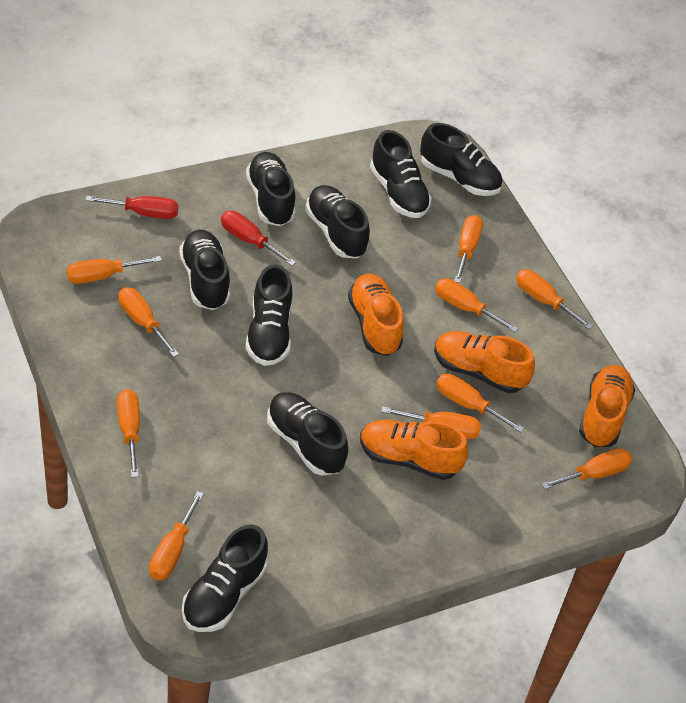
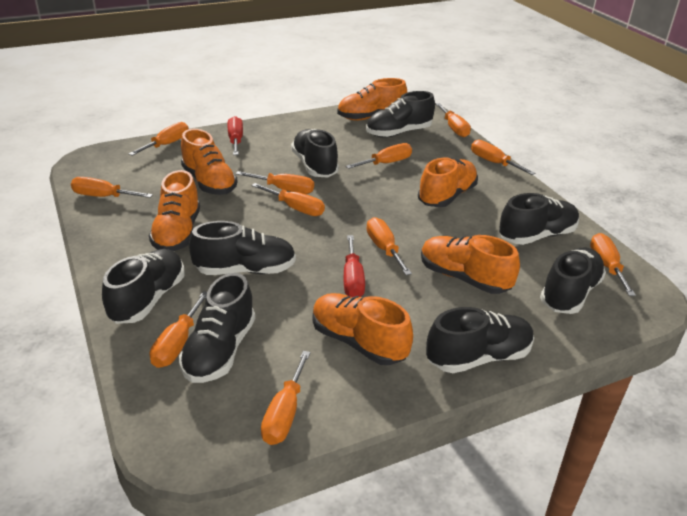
orange screwdriver: 10 -> 11
orange shoe: 4 -> 6

